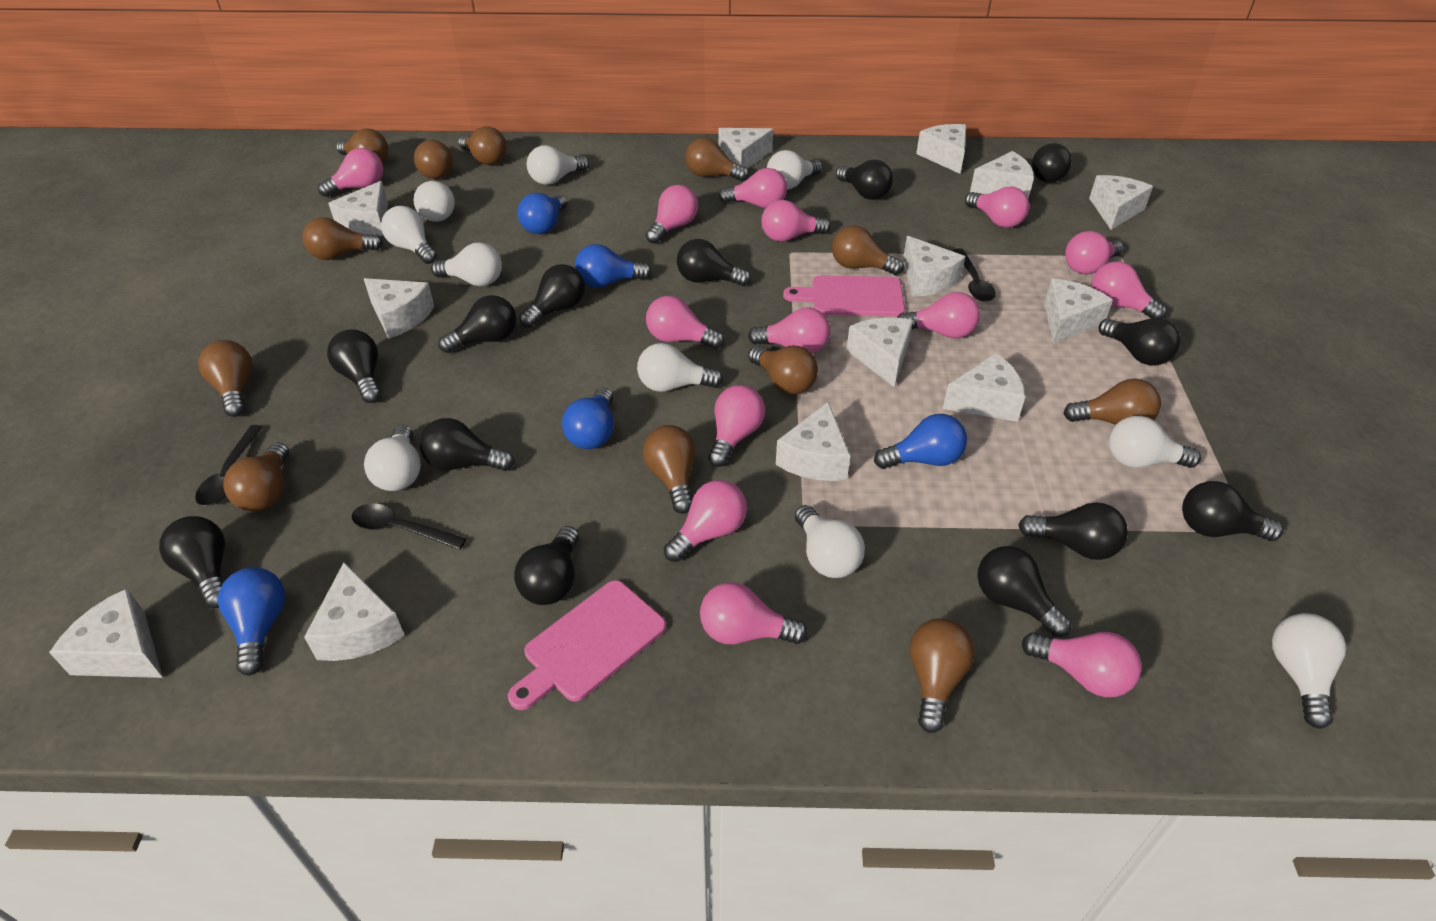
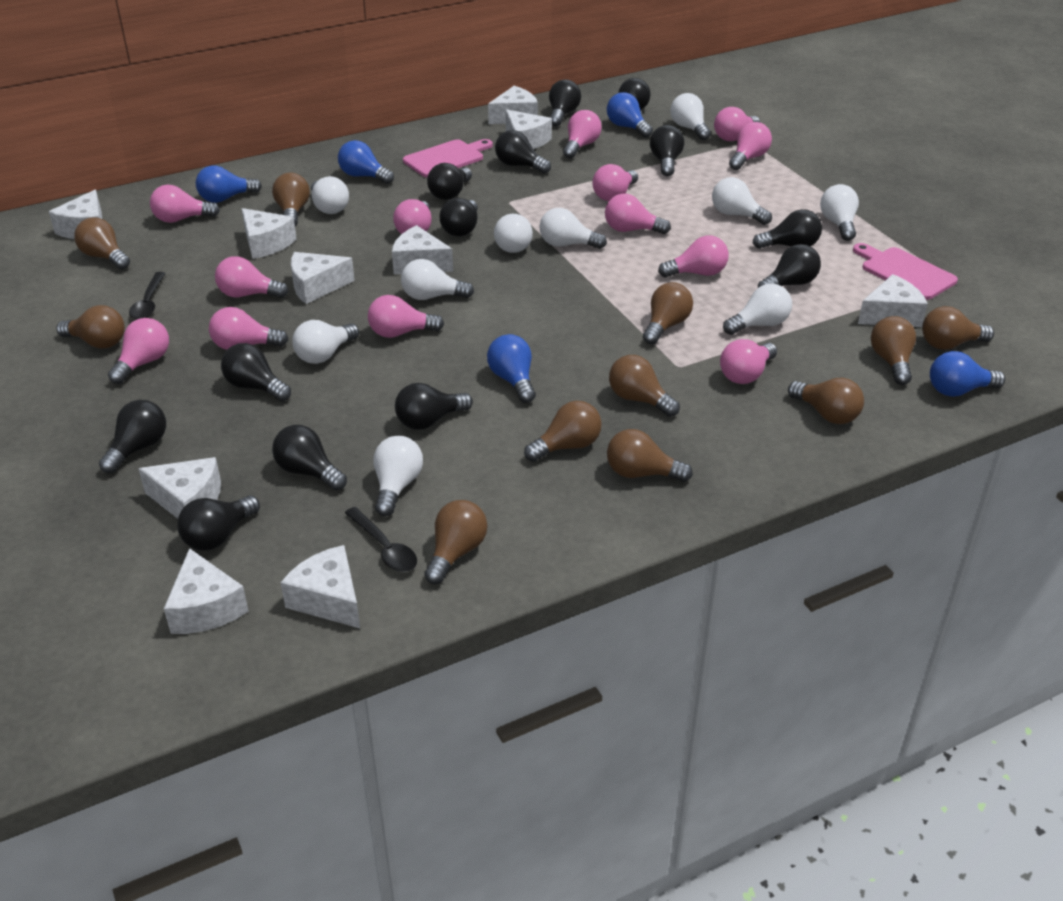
black spoon: 3 -> 2
brown light bulb: 12 -> 11
pink light bulb: 14 -> 13
white cheese: 13 -> 10

